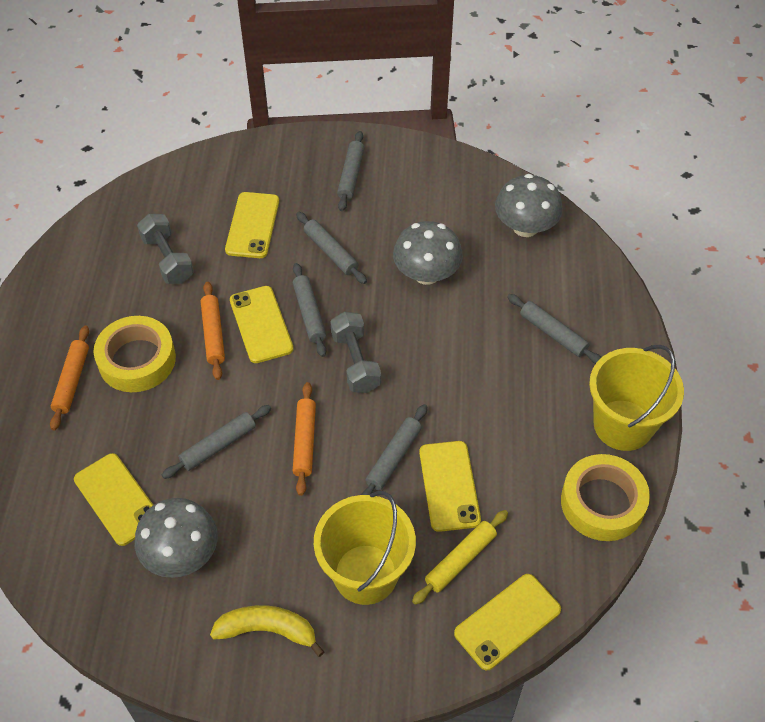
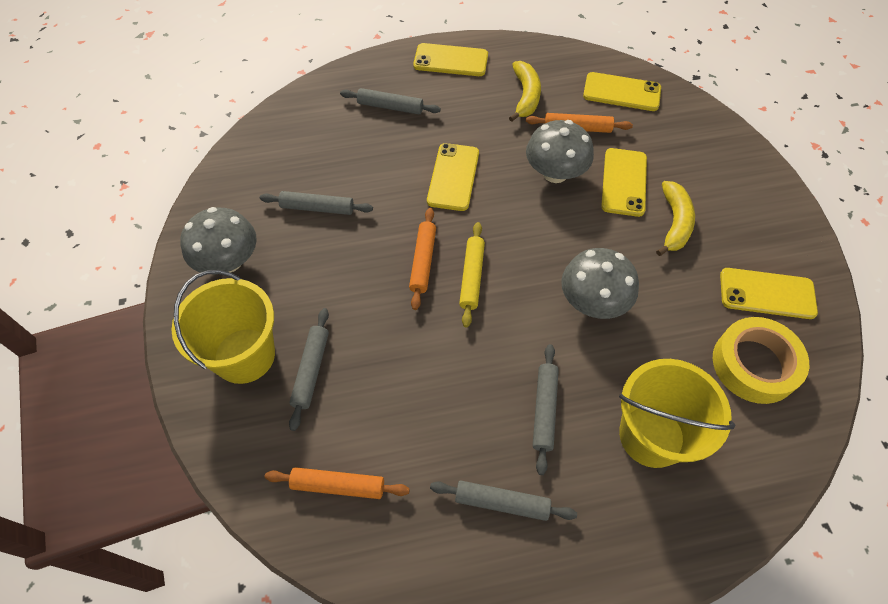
grey dumbbell: 2 -> 0
grey rolling pin: 6 -> 5
yellow banana: 1 -> 2
yellow tape: 2 -> 1

